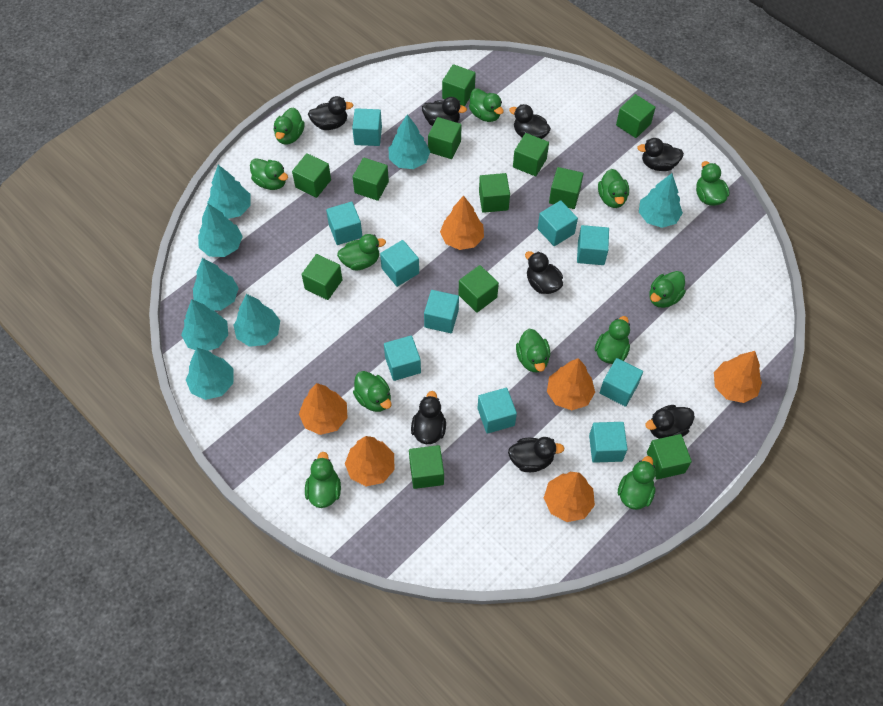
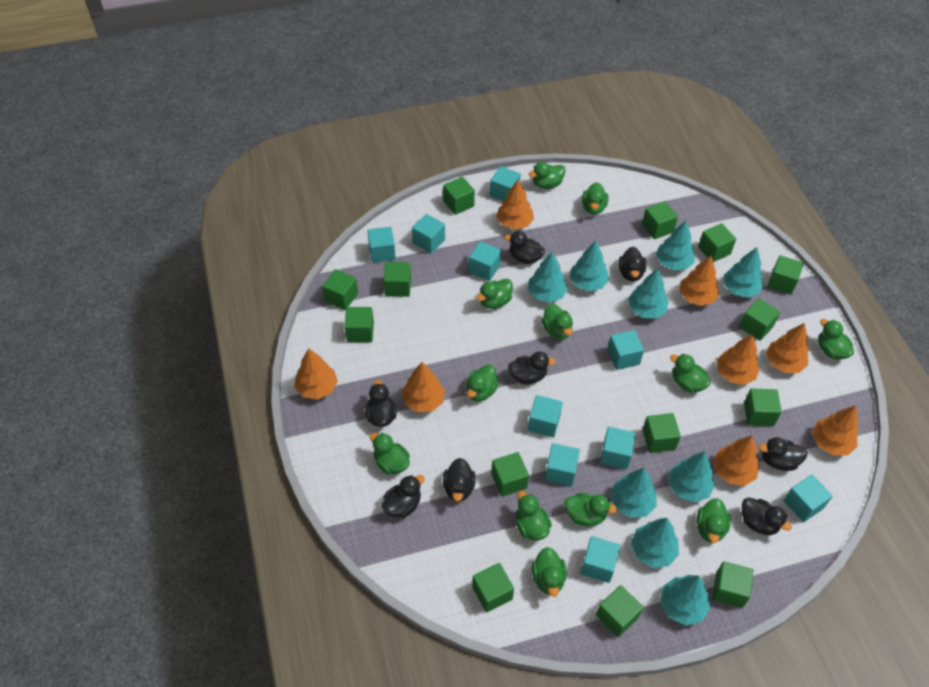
green cube: 12 -> 14
orange tree: 6 -> 8
turquoise tree: 8 -> 9

